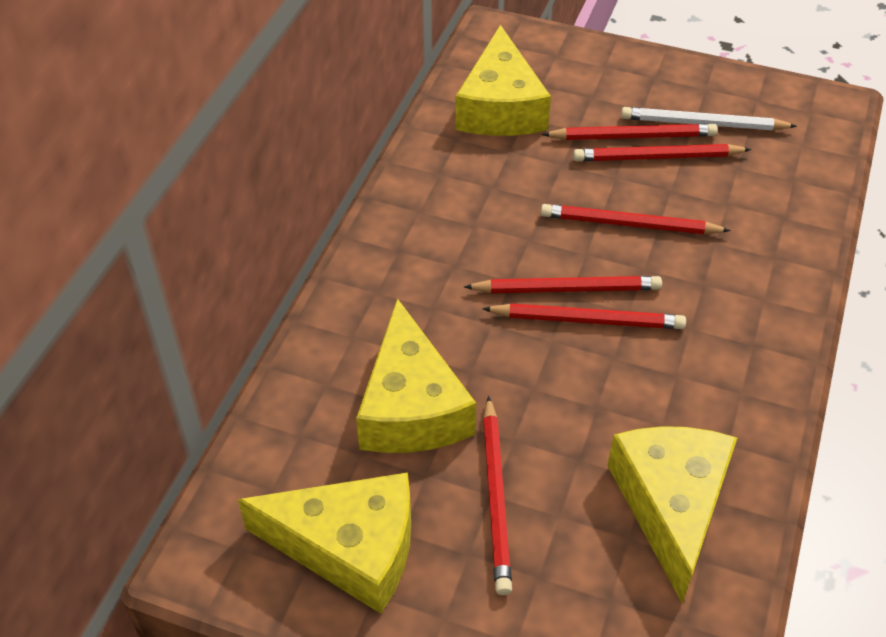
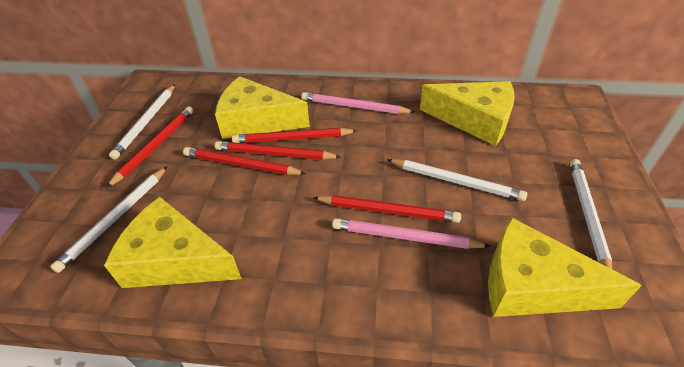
pink pencil: 0 -> 2
red pencil: 6 -> 5
white pencil: 1 -> 4

